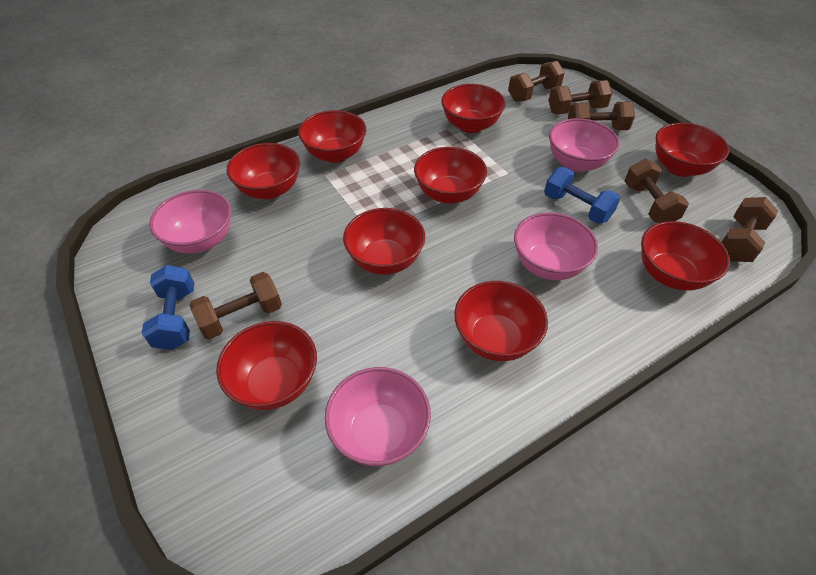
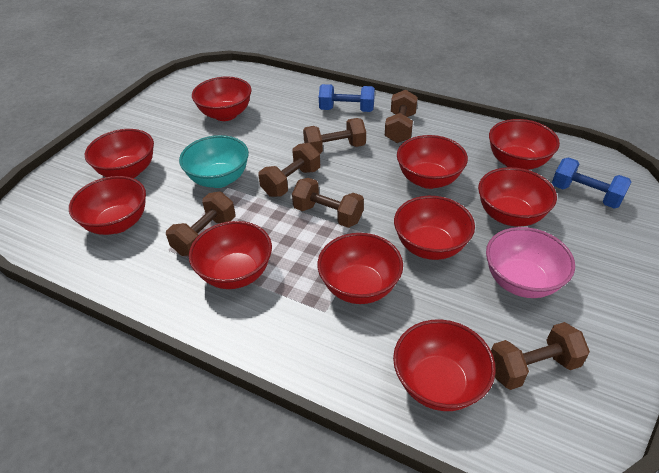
pink bowl: 4 -> 1
red bowl: 9 -> 10
turquoise bowl: 0 -> 1

